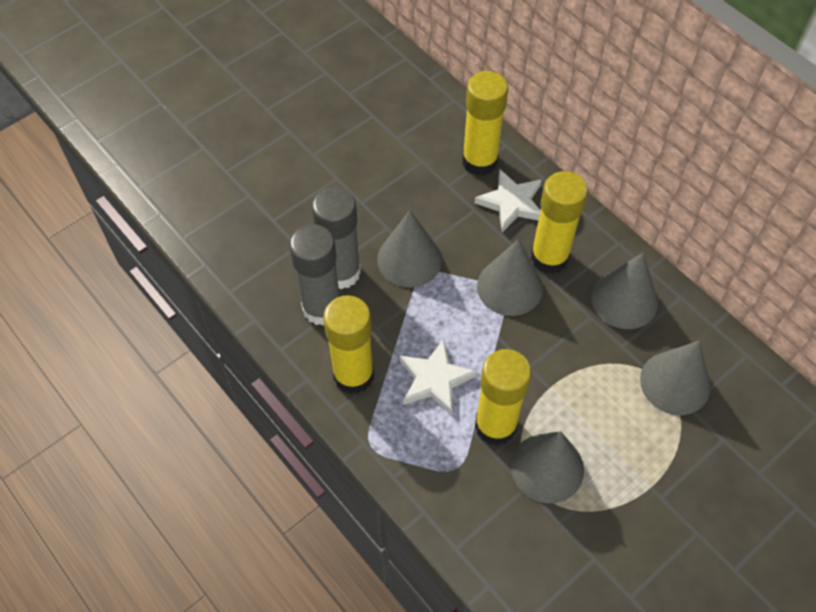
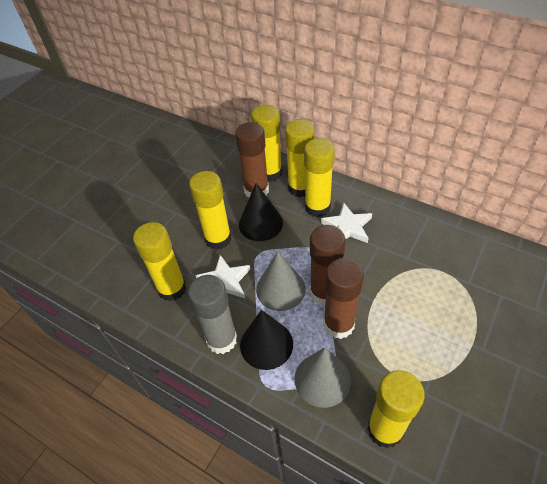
black cone: 0 -> 2
brown glue stick: 0 -> 3
grey cone: 5 -> 2
grey glue stick: 2 -> 1
yellow glue stick: 4 -> 6

